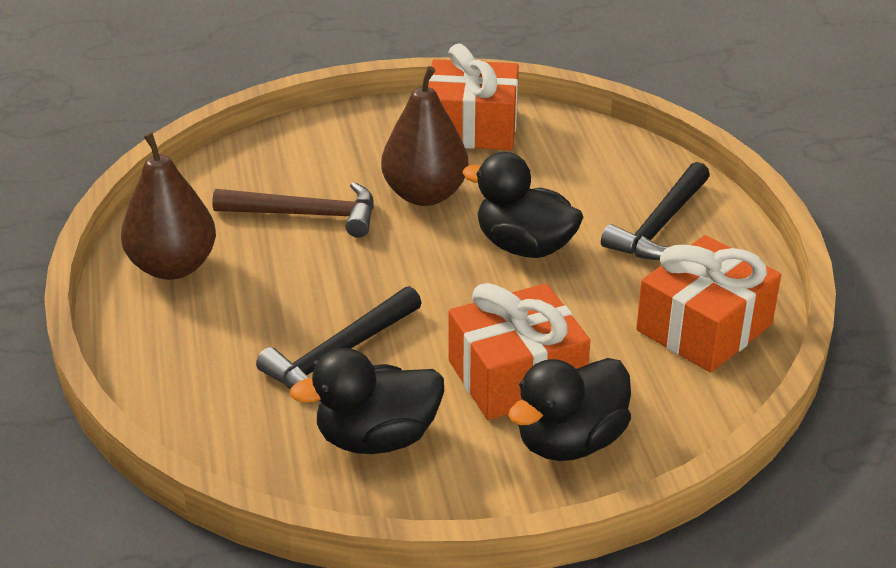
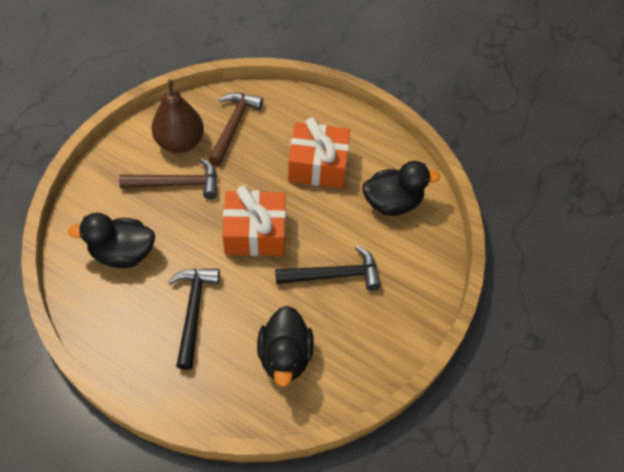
brown hammer: 1 -> 2
brown pear: 2 -> 1
orange gift: 3 -> 2

